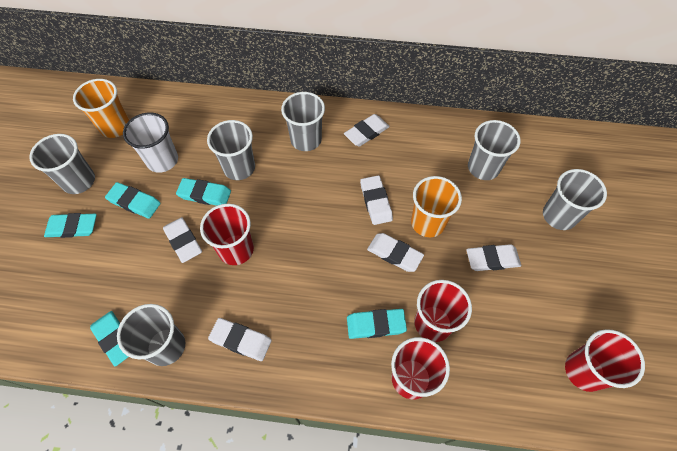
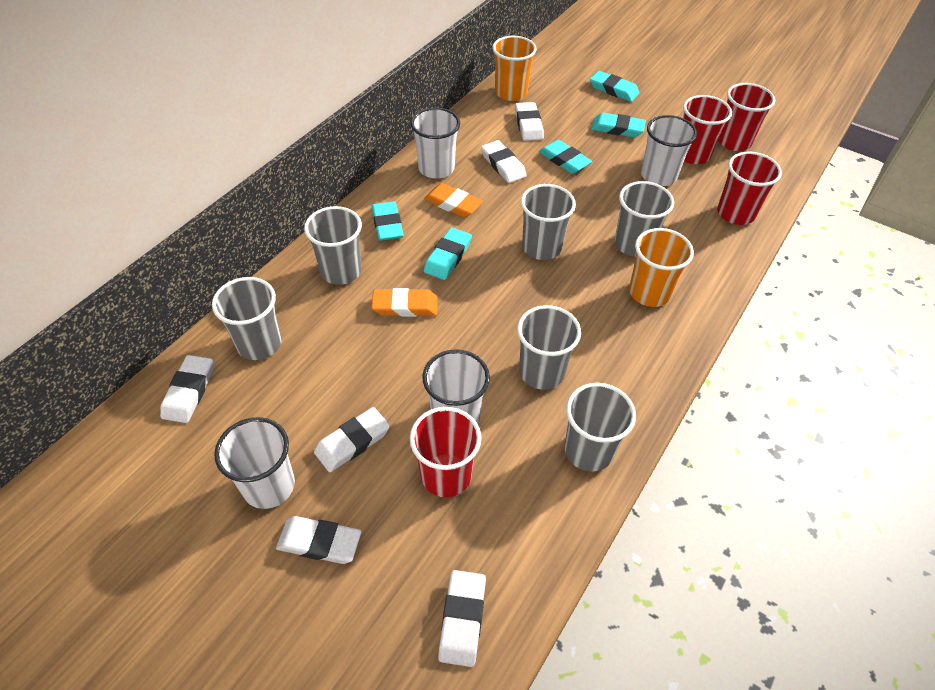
orange eraser: 0 -> 2
white cup: 1 -> 4

